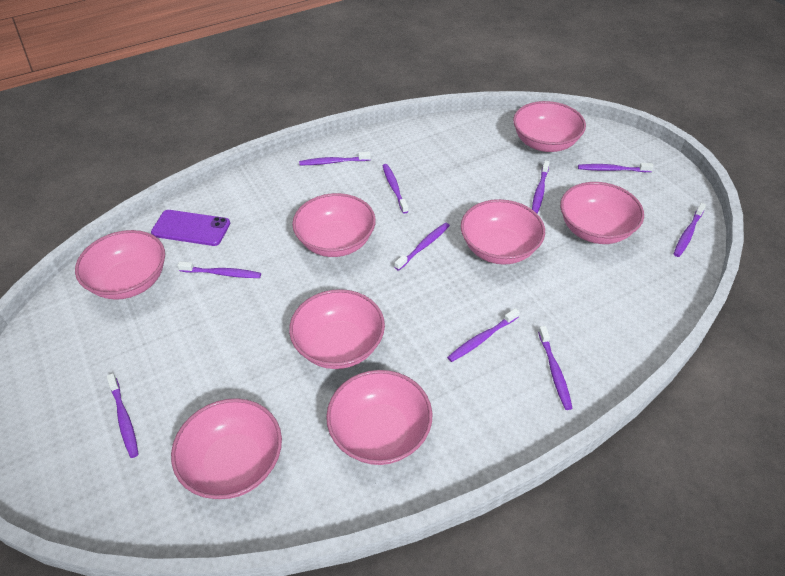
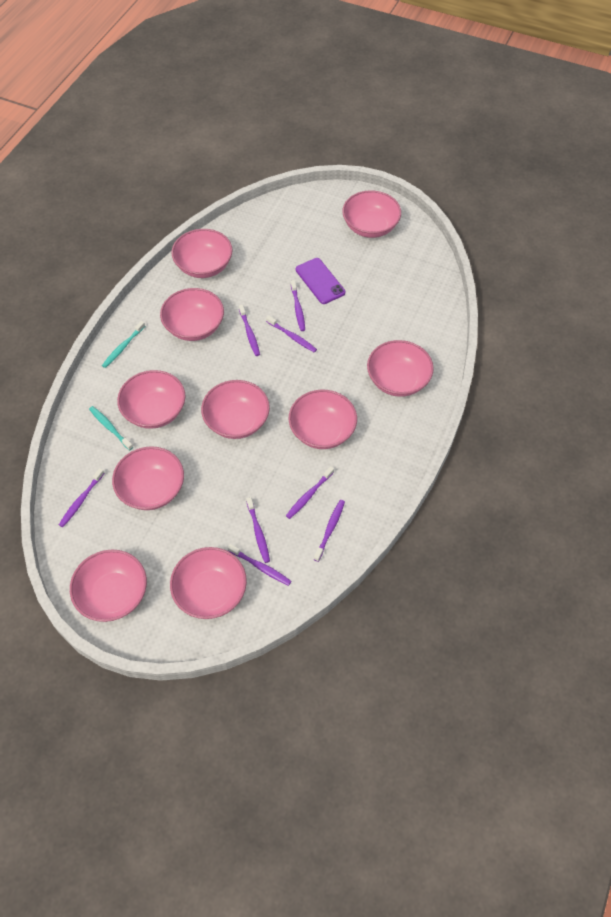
pink bowl: 8 -> 10
purple toothbrush: 10 -> 8
turquoise toothbrush: 0 -> 2

